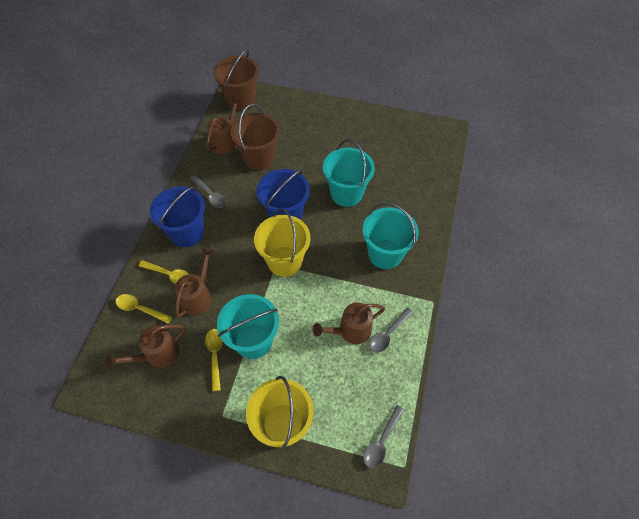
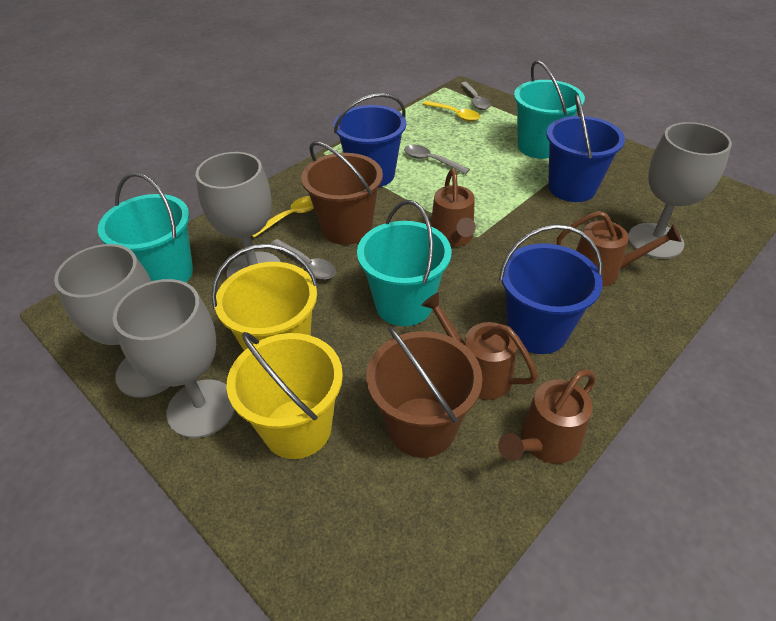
blue bucket: 2 -> 3
grey goblet: 0 -> 4
yellow spoon: 3 -> 2

